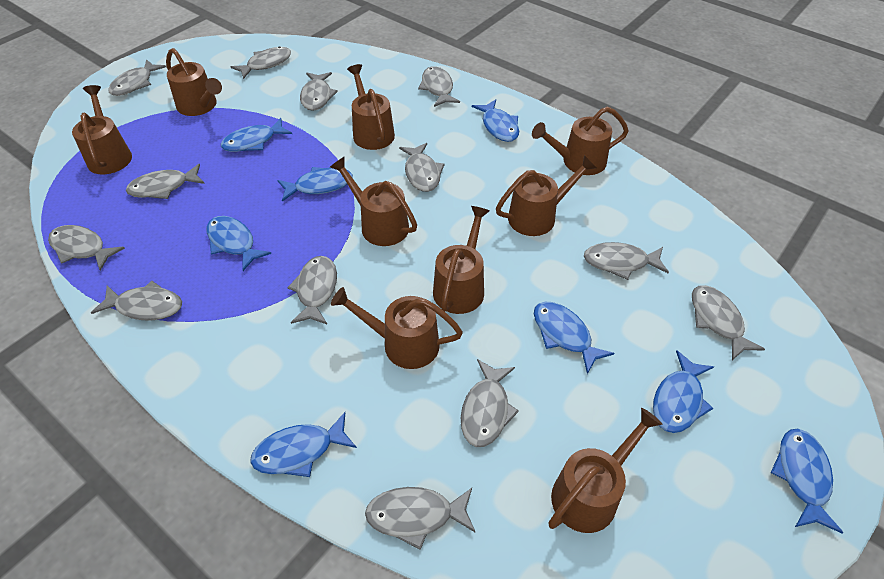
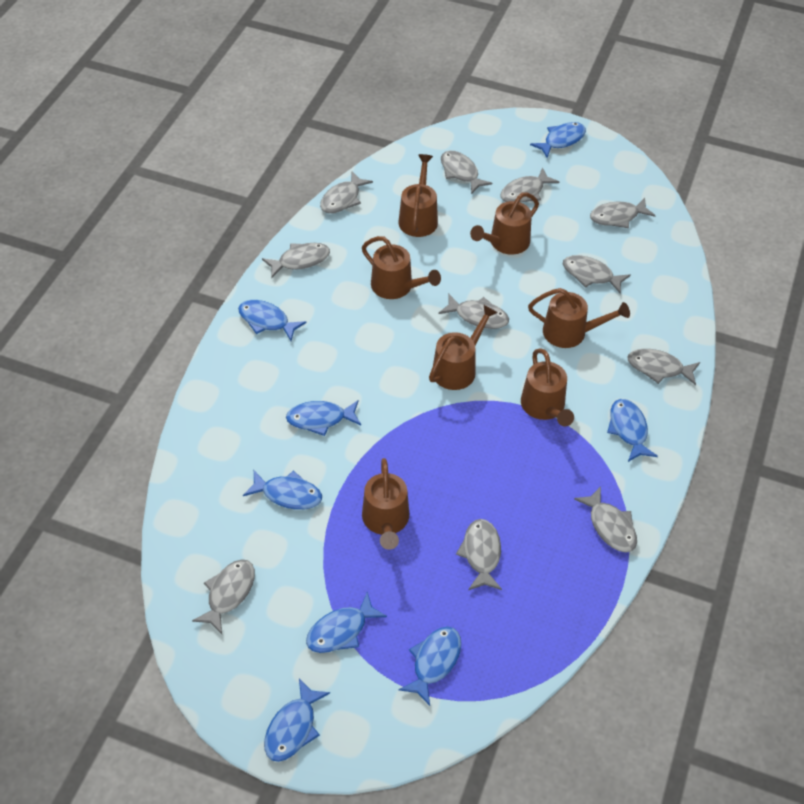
brown watering can: 9 -> 7
grey fish: 13 -> 11

